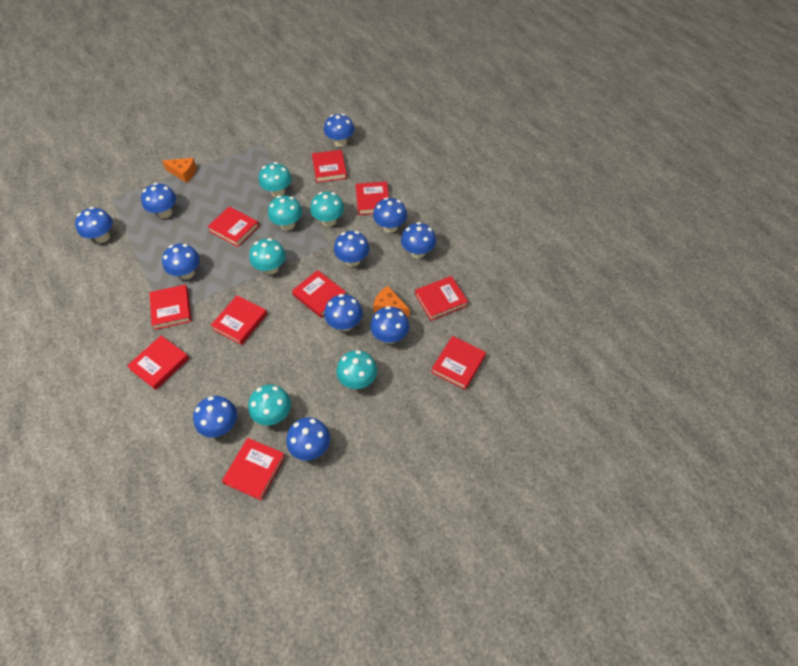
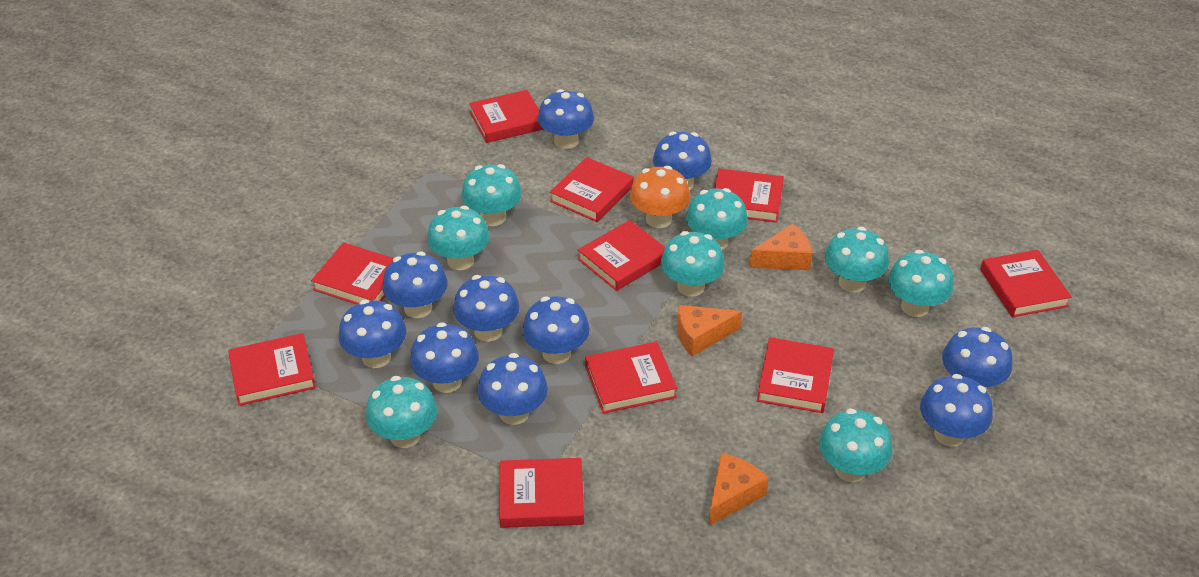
blue mushroom: 11 -> 10
orange cheese: 2 -> 3
orange mushroom: 0 -> 1
turquoise mushroom: 6 -> 8

